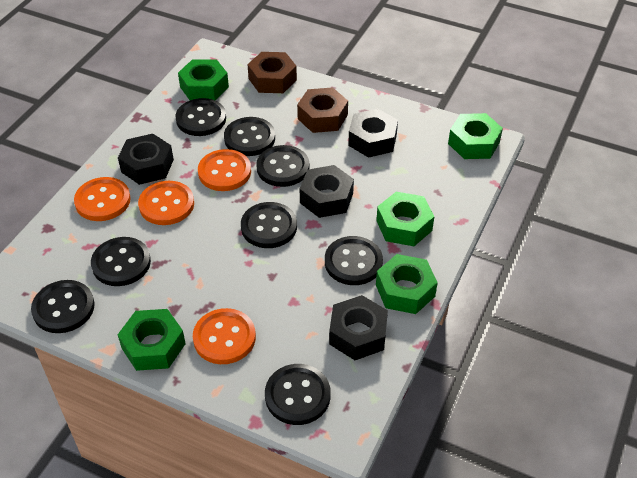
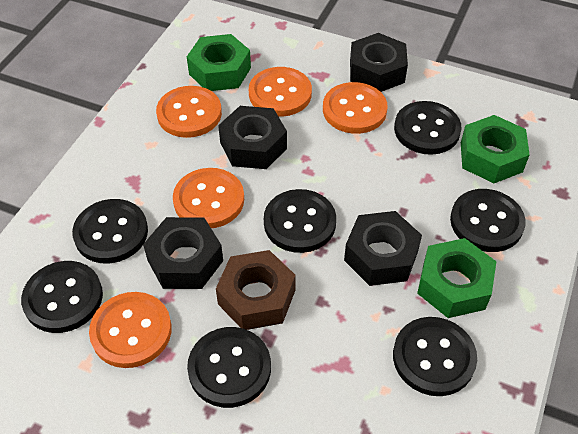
black button: 8 -> 7
brown nut: 2 -> 1
green nut: 5 -> 3
orange button: 4 -> 5

